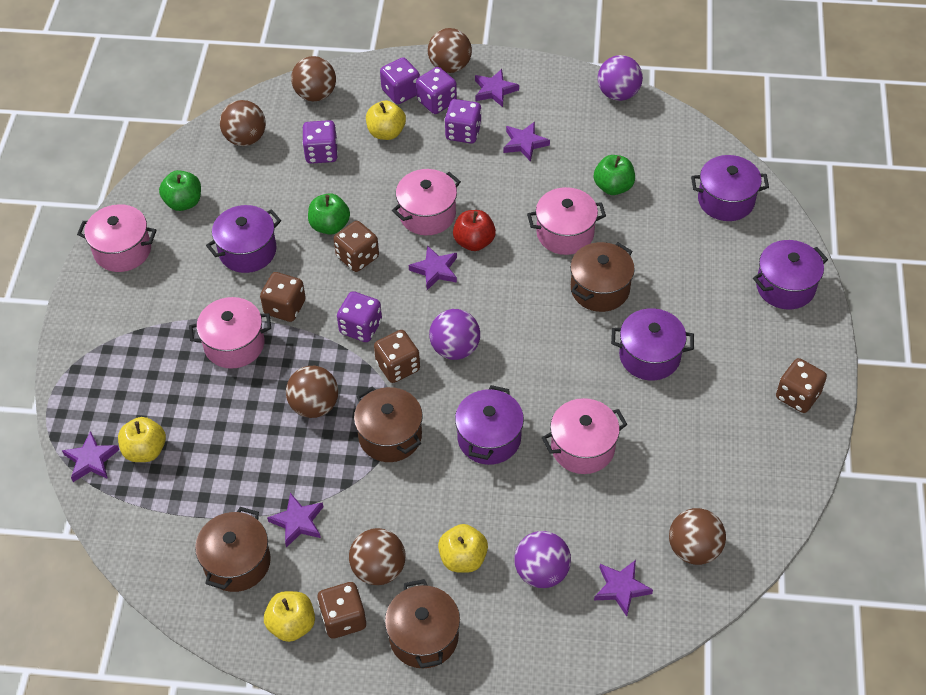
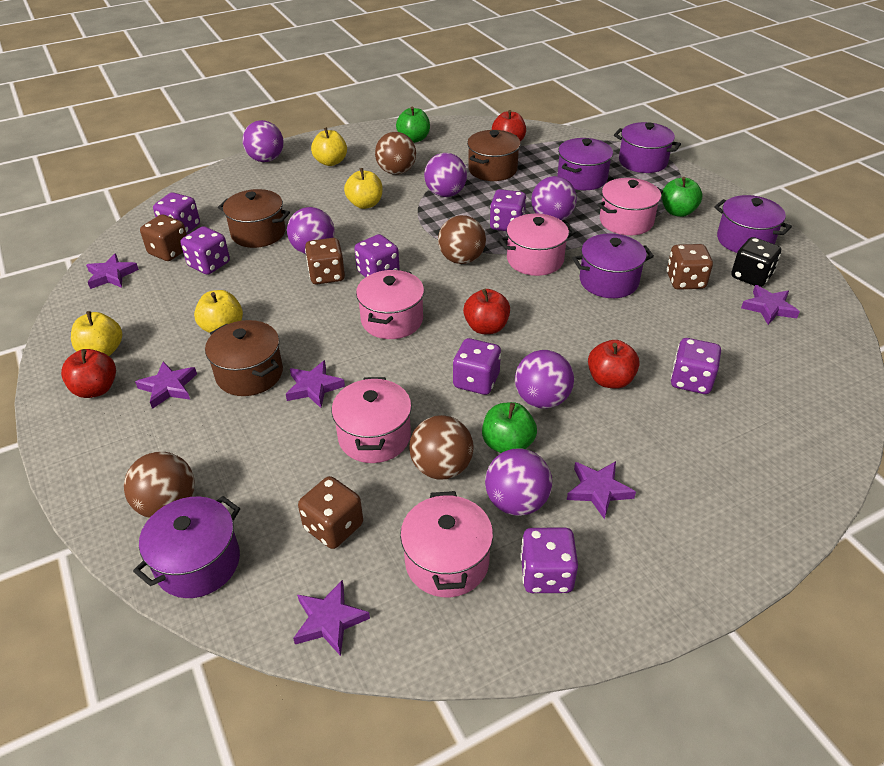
black dice: 0 -> 1
brown ball: 6 -> 4
brown dice: 5 -> 4
brown pot: 4 -> 3
purple ball: 3 -> 6
purple dice: 5 -> 7
red apple: 1 -> 4

